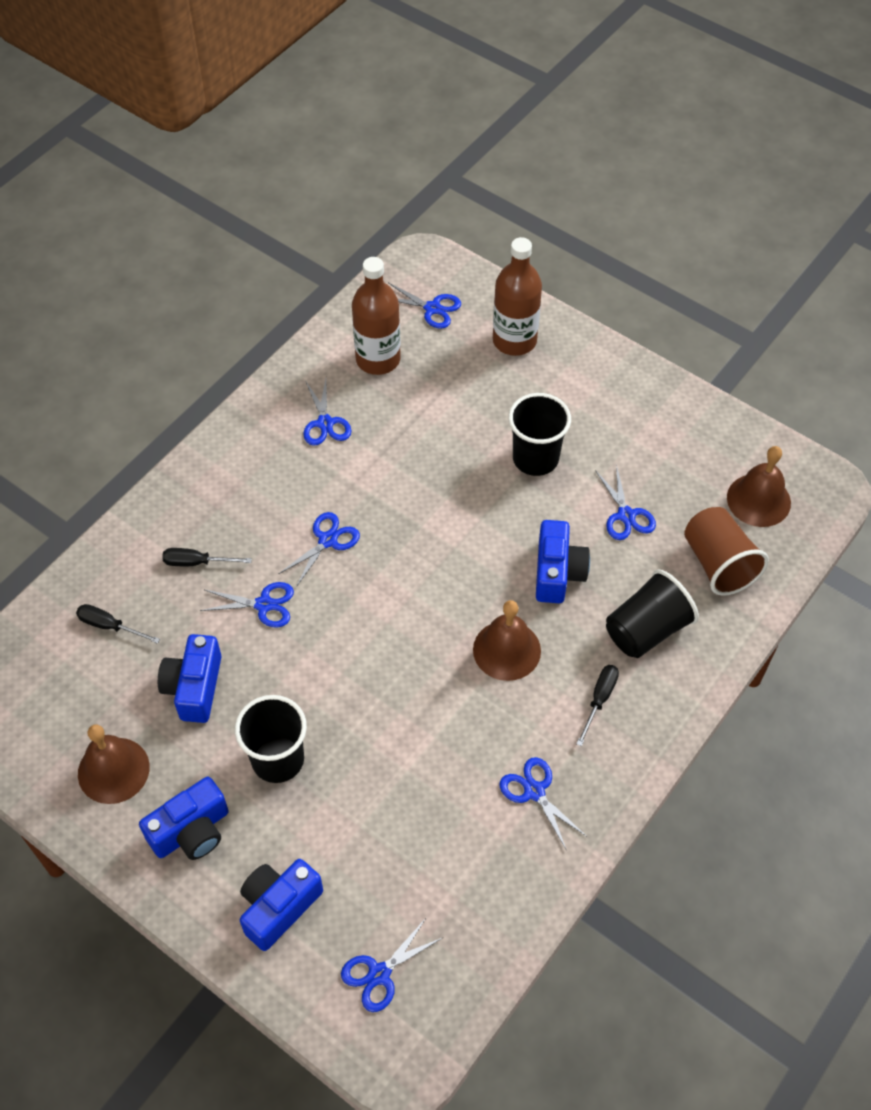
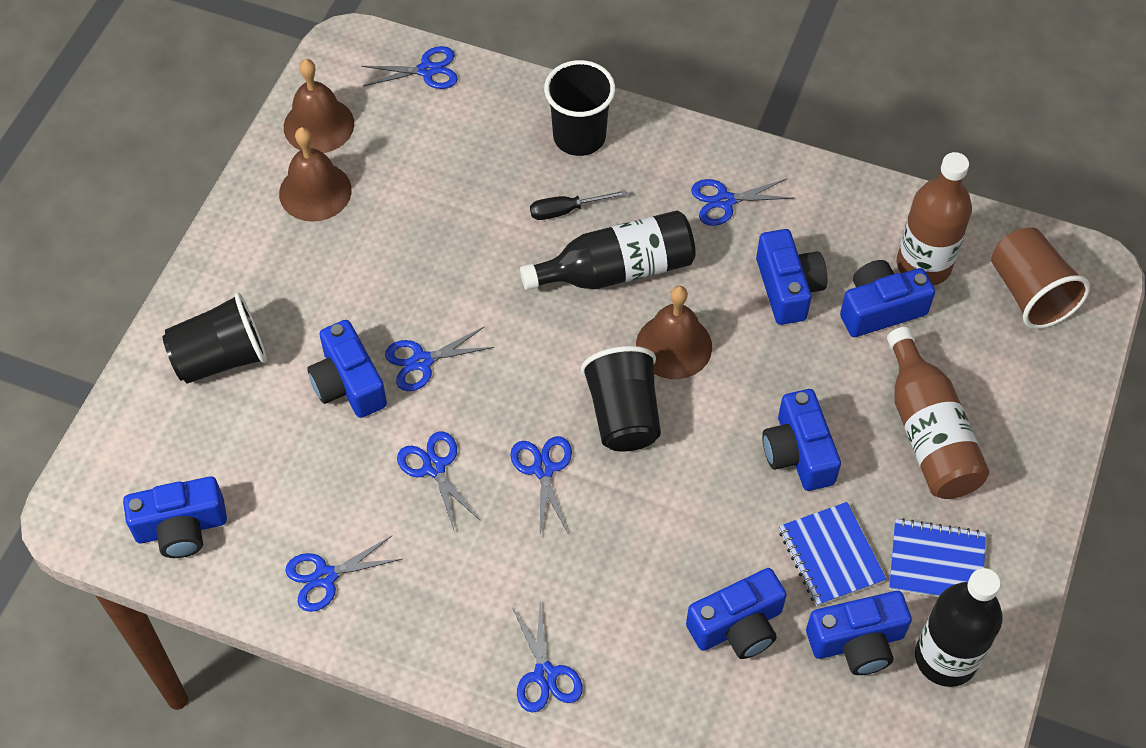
black bottle: 0 -> 2
black screwdriver: 3 -> 1
blue camera: 4 -> 7
blue notebook: 0 -> 2

